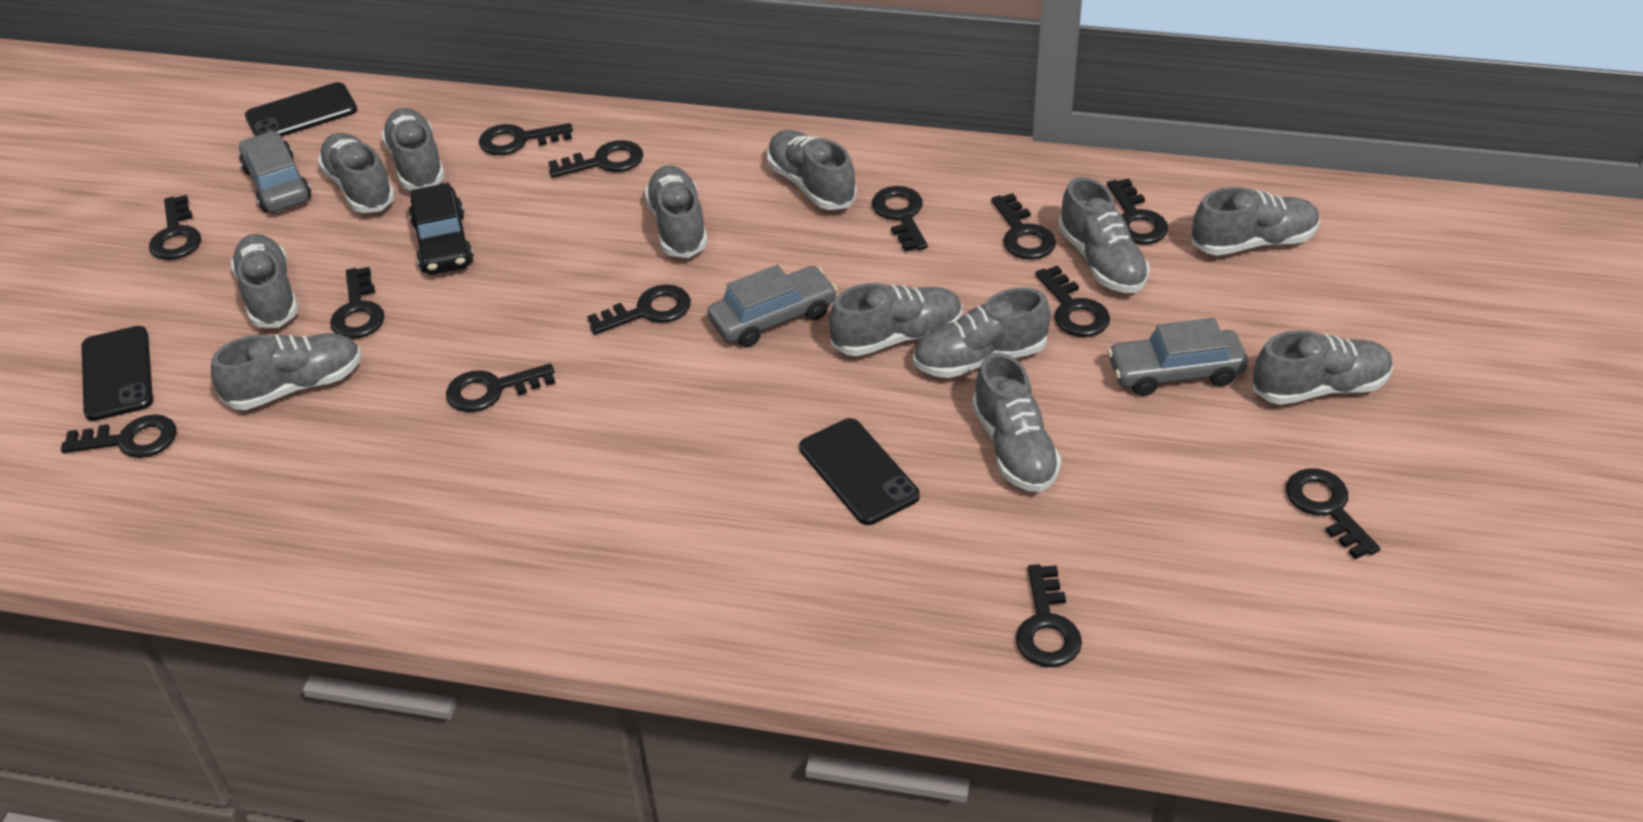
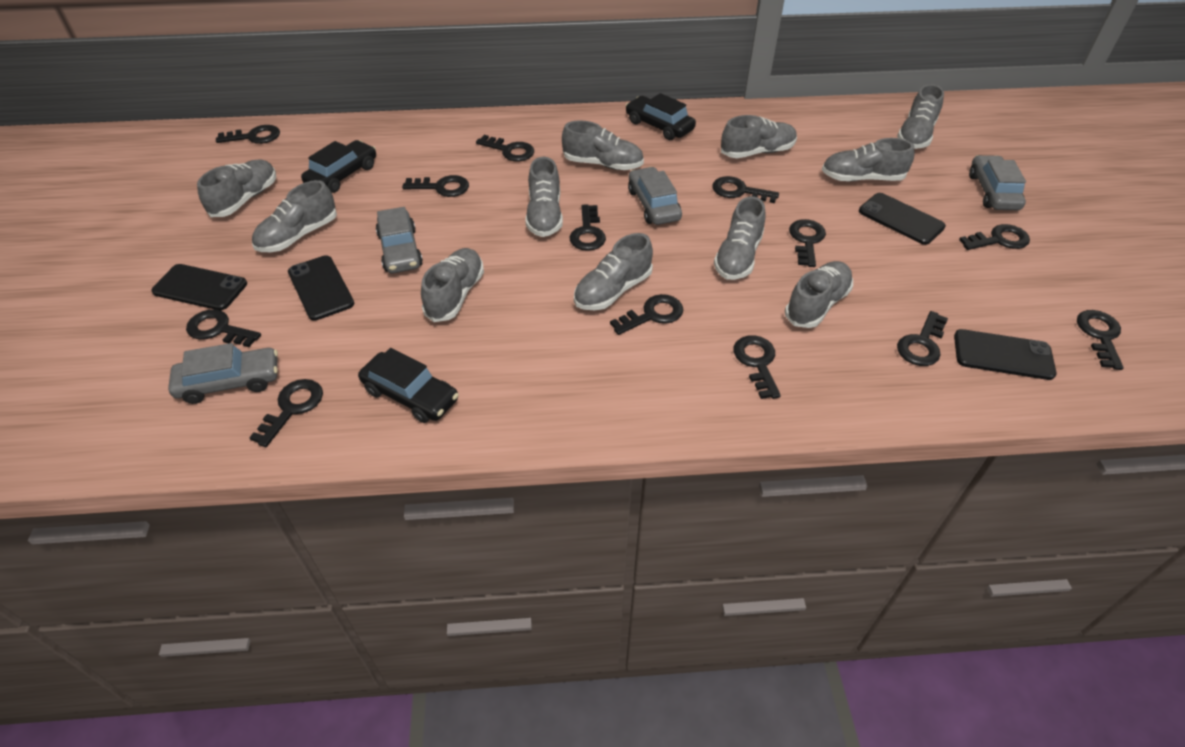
black car: 1 -> 3
black phone: 3 -> 4
grey car: 3 -> 4
grey shoe: 12 -> 11

